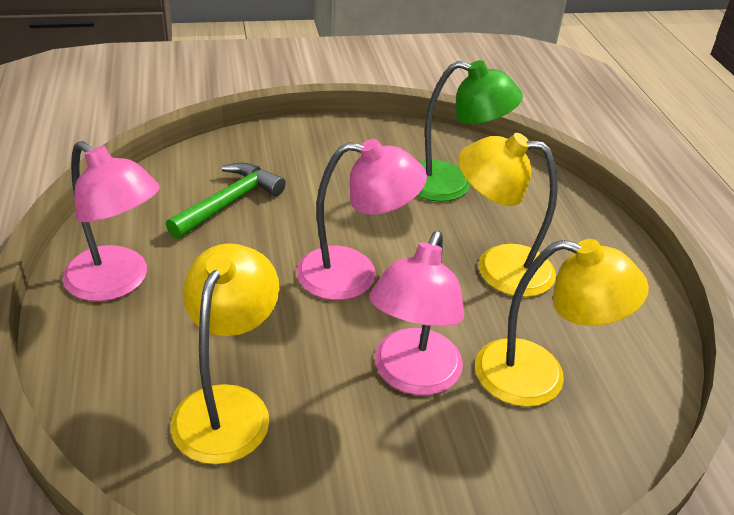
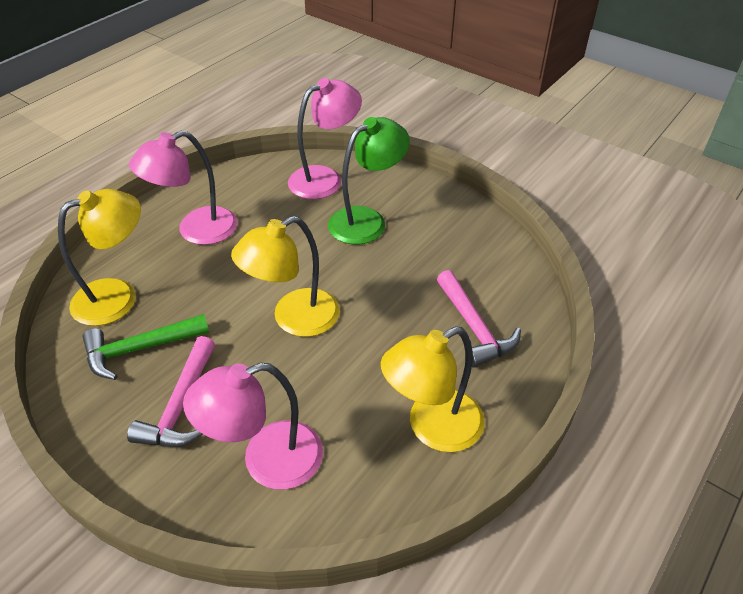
pink hammer: 0 -> 2

